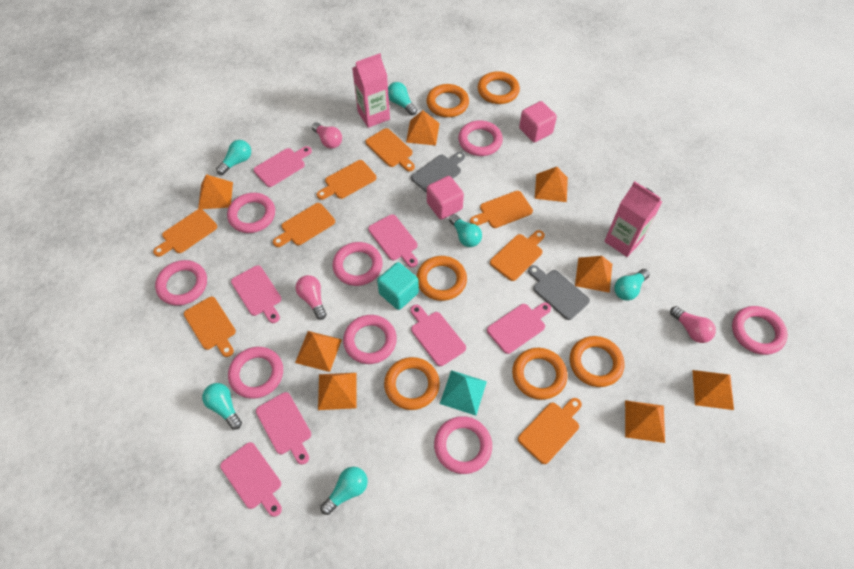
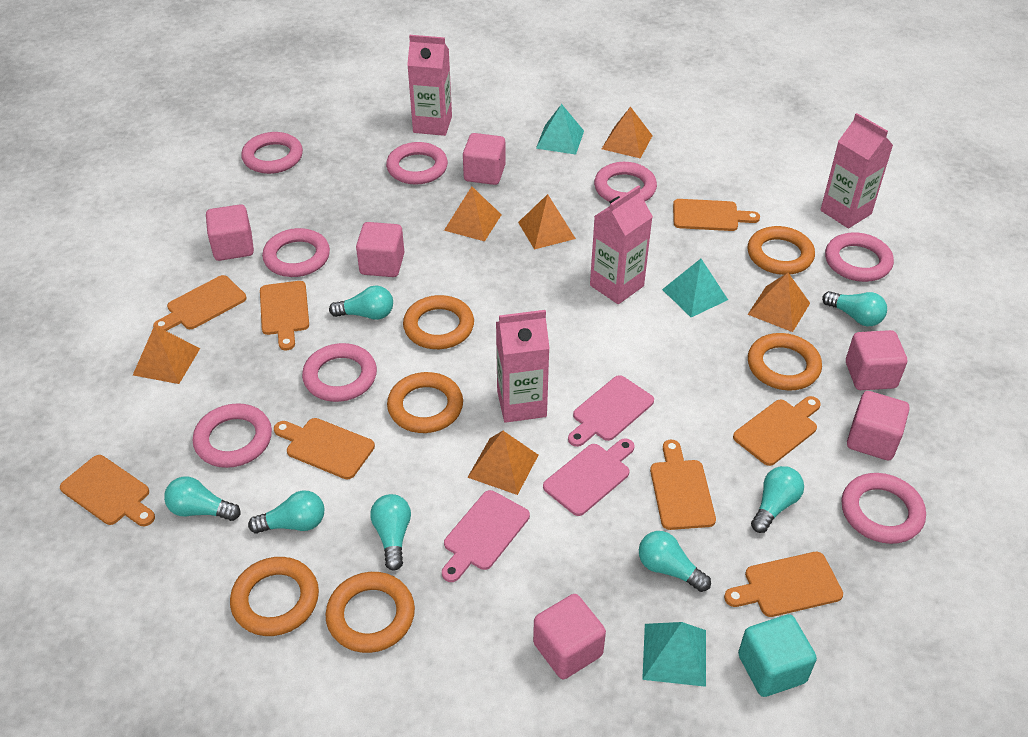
grey cutting board: 2 -> 0
orange pyramid: 8 -> 6
pink carton: 2 -> 4
pink cube: 2 -> 6
pink cutting board: 7 -> 3
pink light bulb: 3 -> 0
turquoise light bulb: 6 -> 7
turquoise pyramid: 1 -> 3

